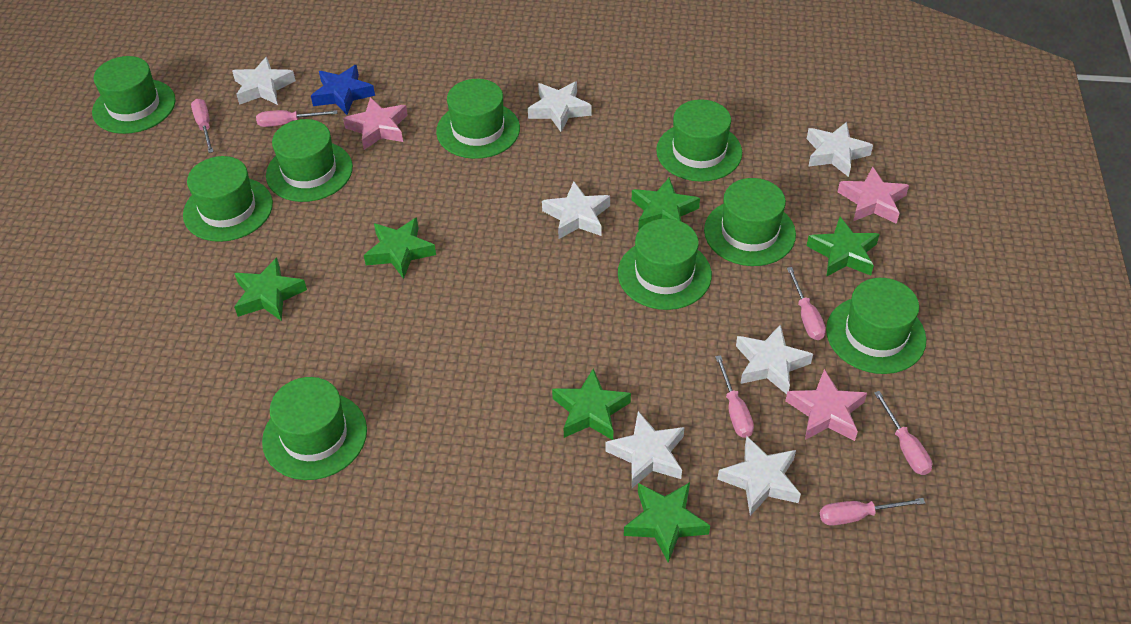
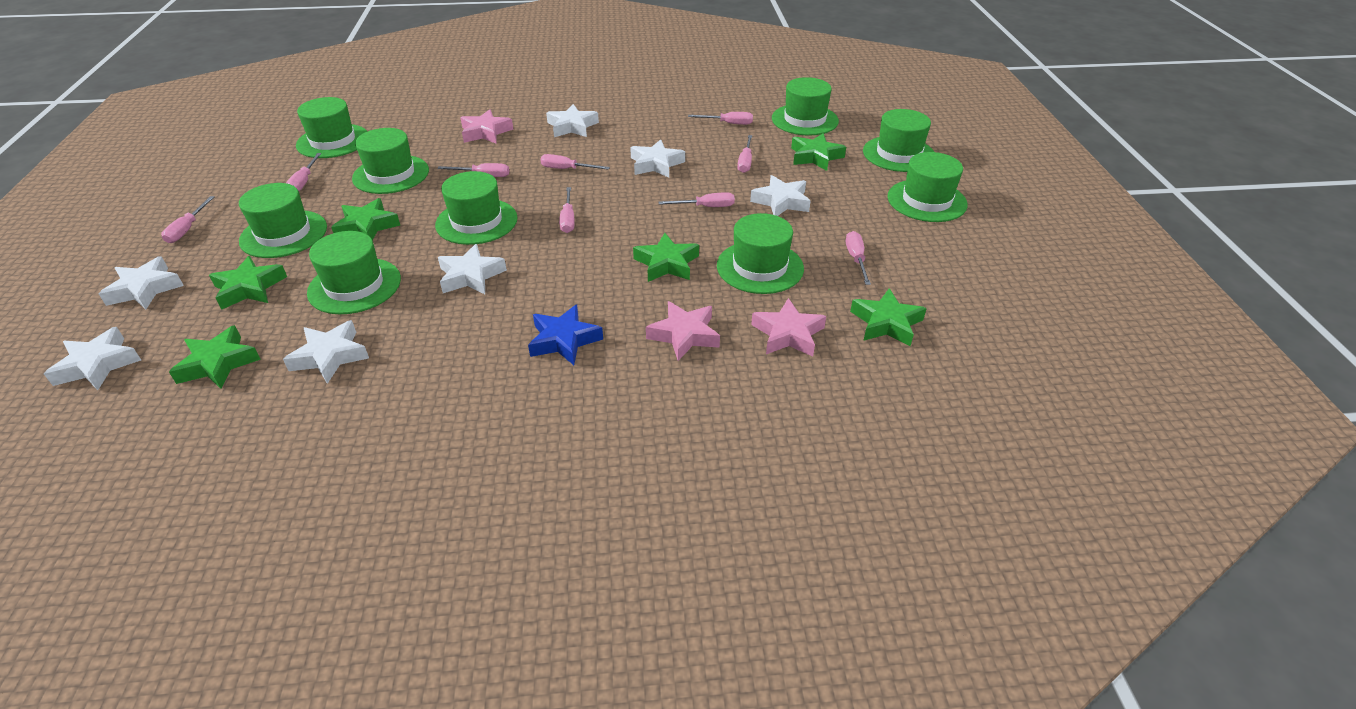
pink screwdriver: 6 -> 9

